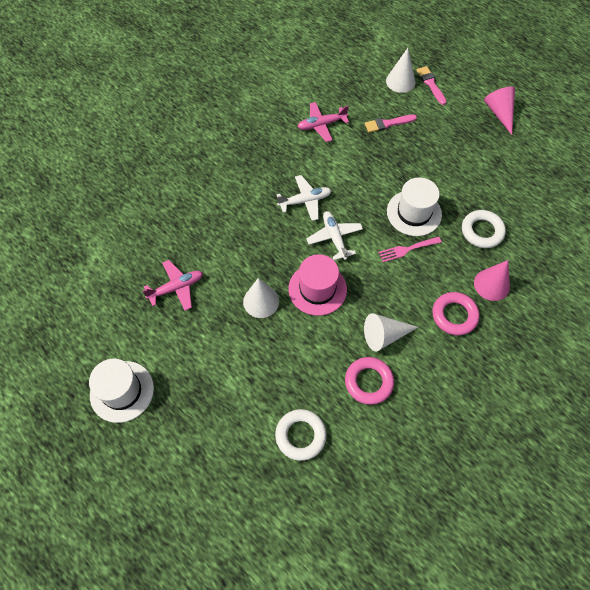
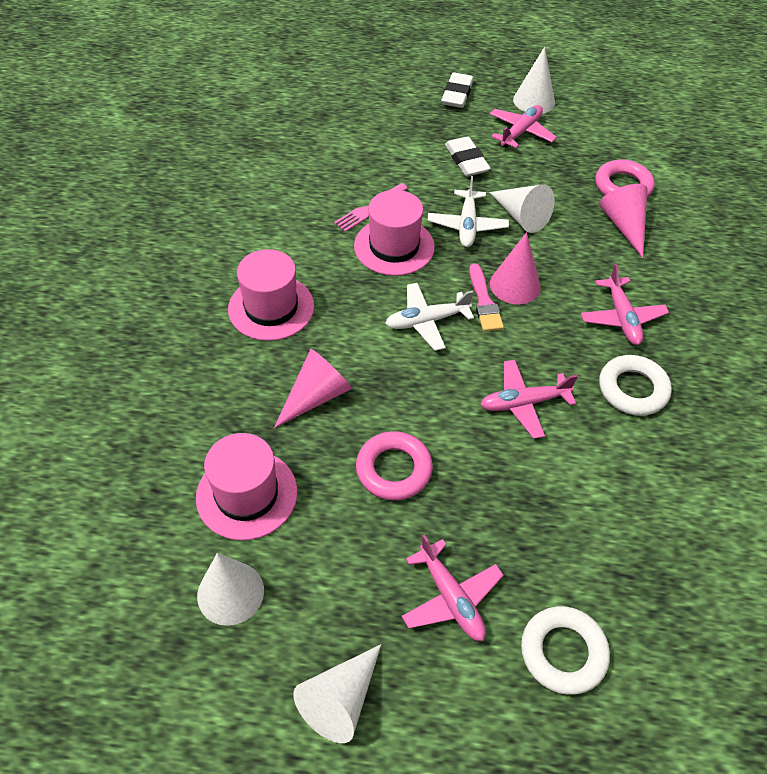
pink brush: 2 -> 1
pink cone: 2 -> 3
pink hat: 1 -> 3
pink plane: 2 -> 4
white cone: 3 -> 4
white eraser: 0 -> 2
white hat: 2 -> 0

